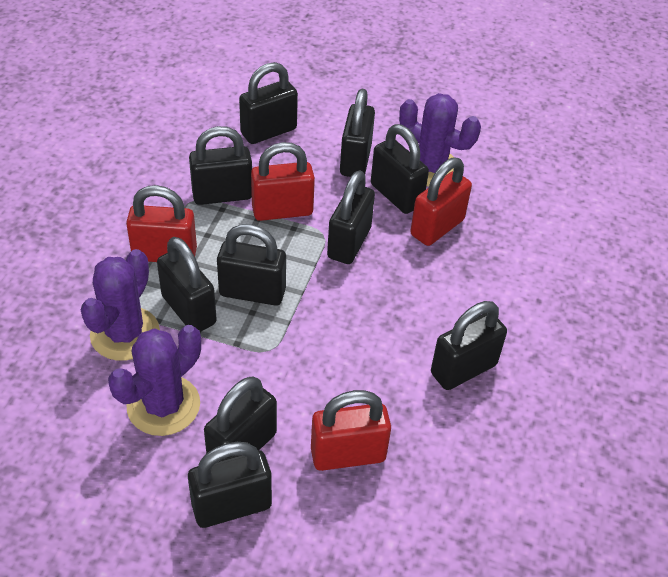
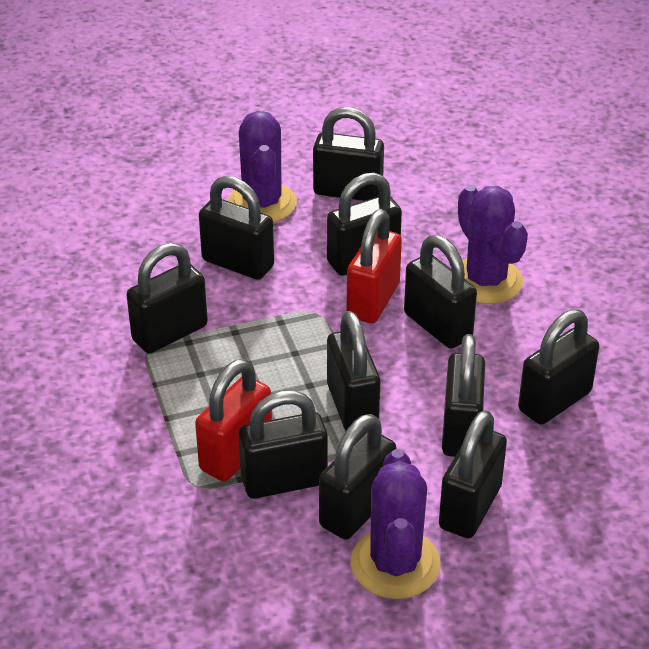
black padlock: 10 -> 11
red padlock: 4 -> 2

